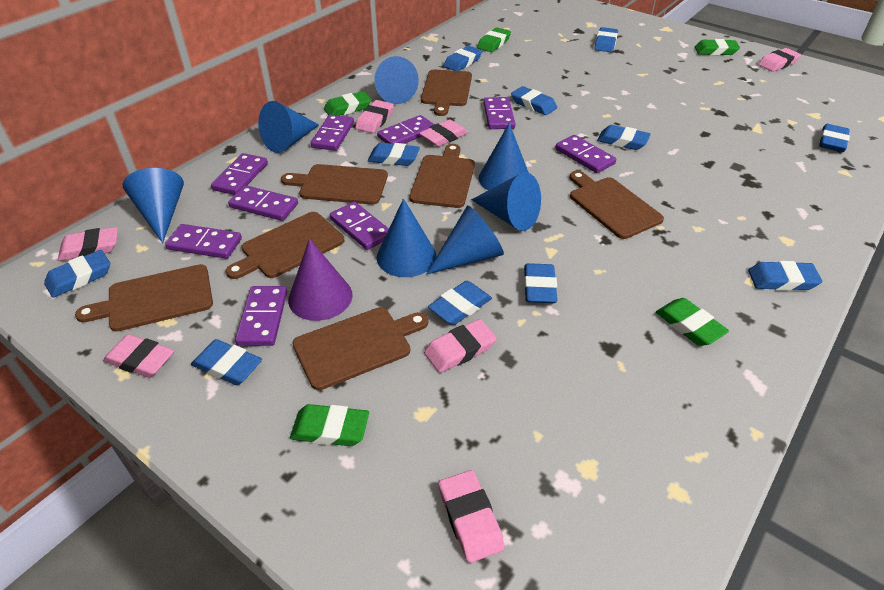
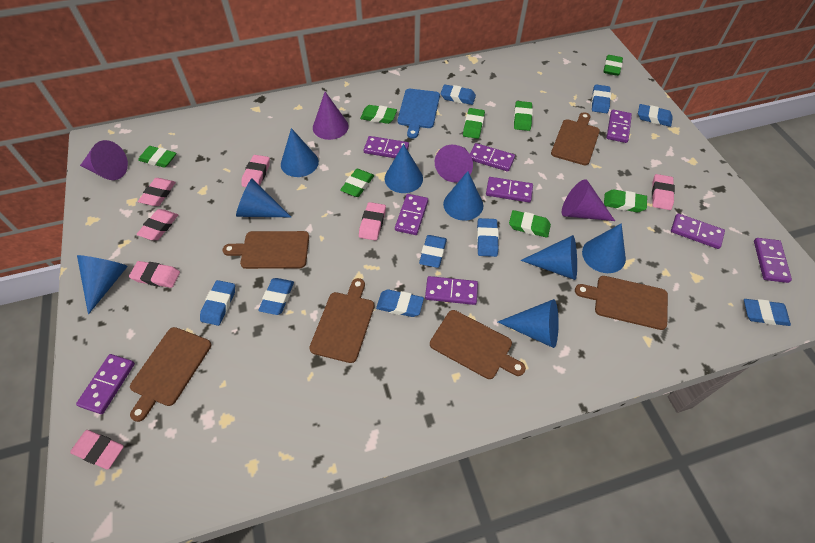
blue cone: 7 -> 8
blue cutting board: 0 -> 1
blue eraser: 11 -> 9
brown cutting board: 7 -> 6
green eraser: 5 -> 8
purple cone: 1 -> 4

